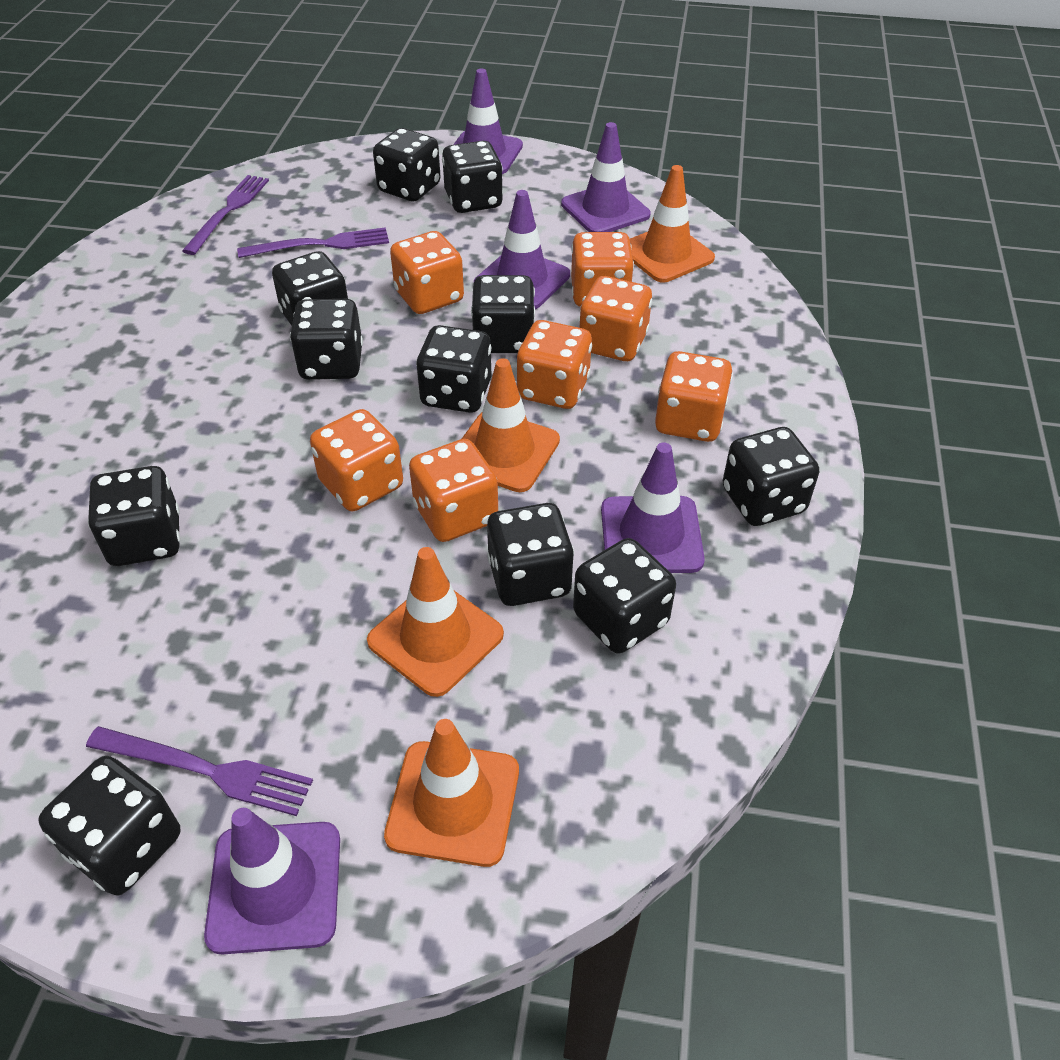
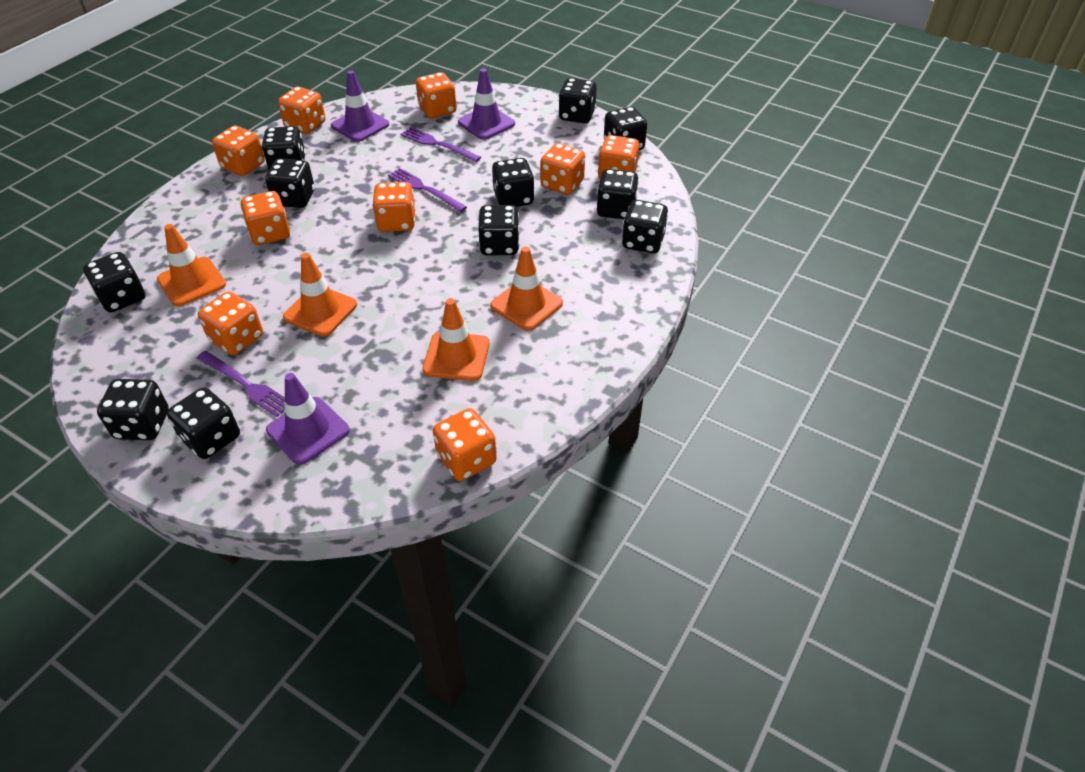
orange dice: 7 -> 9
purple traffic cone: 5 -> 3

